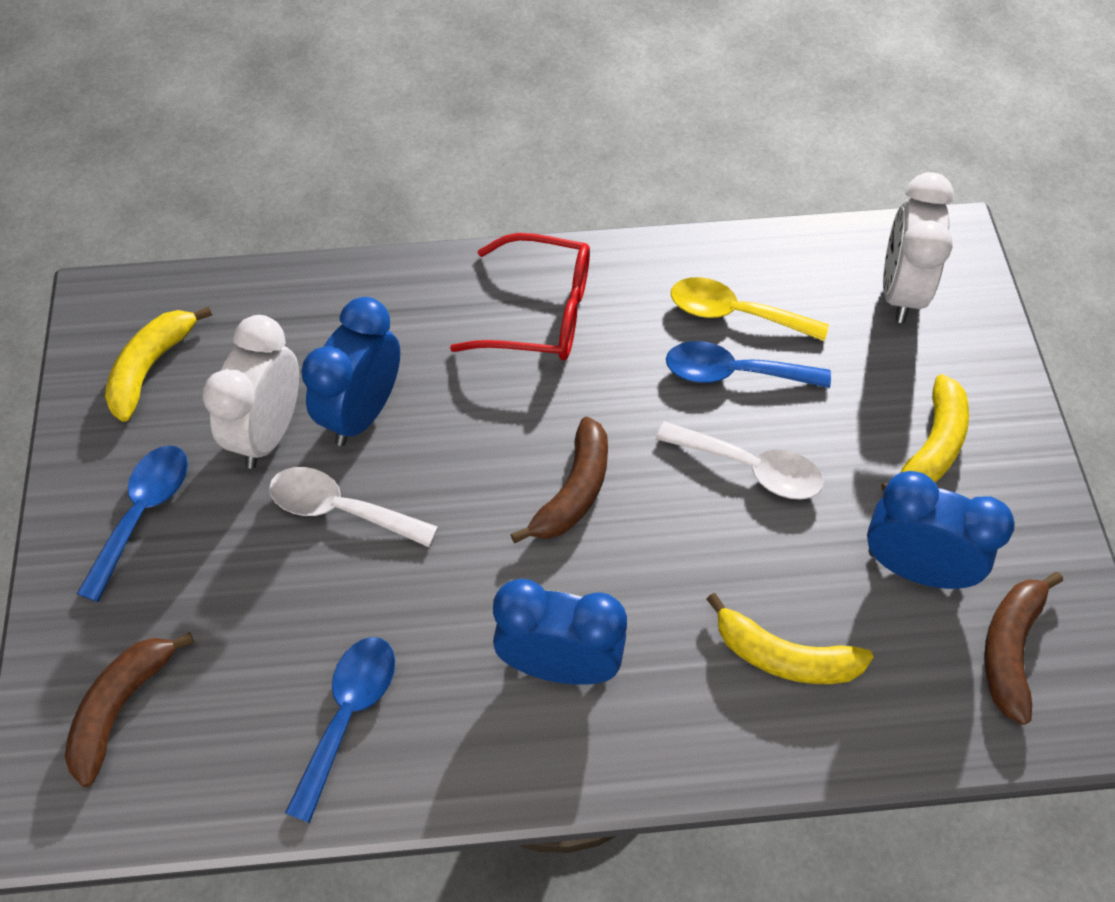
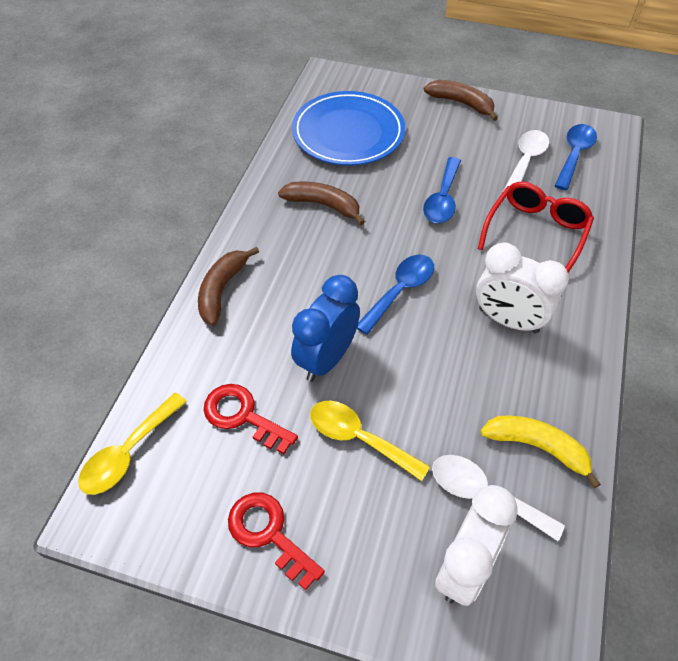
blue clock: 3 -> 1
blue plate: 0 -> 1
red key: 0 -> 2
yellow banana: 3 -> 1
yellow spoon: 1 -> 2

